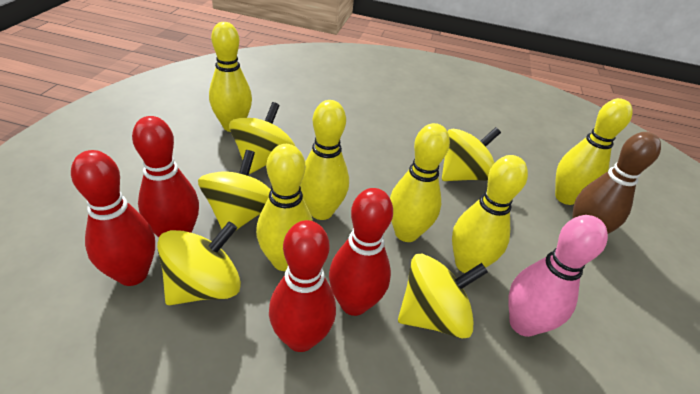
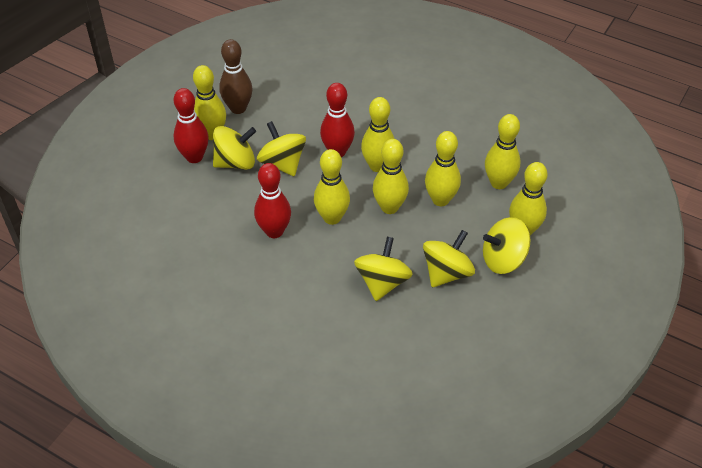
pink bowling pin: 1 -> 0
red bowling pin: 4 -> 3
yellow bowling pin: 6 -> 7

